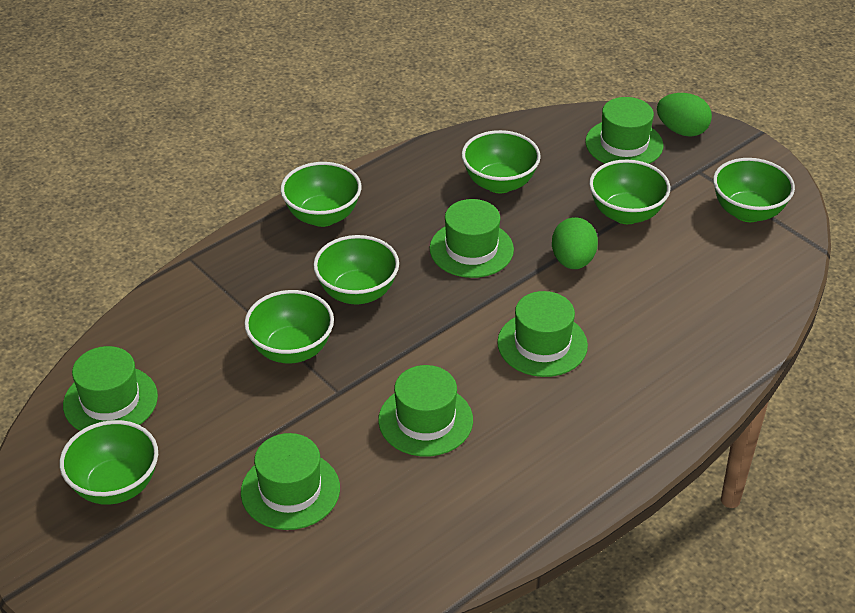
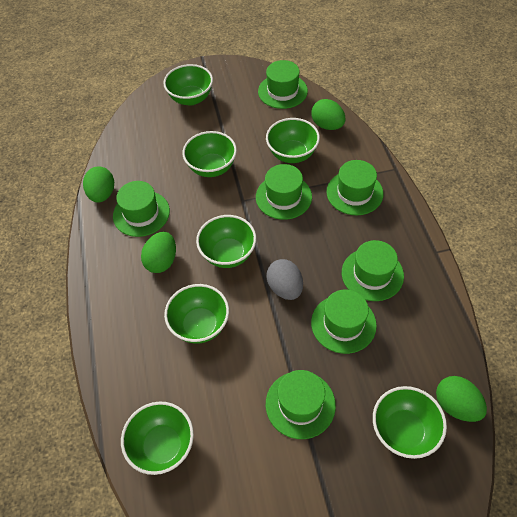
green egg: 2 -> 4
green hat: 6 -> 7
grey egg: 0 -> 1

